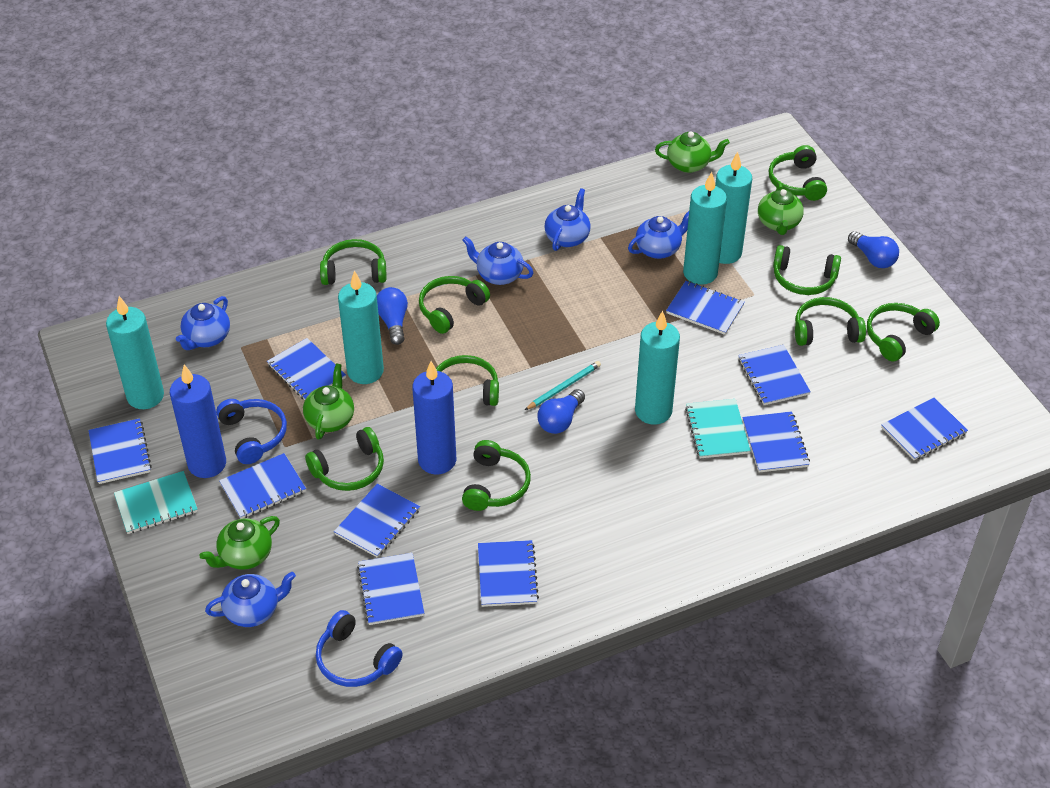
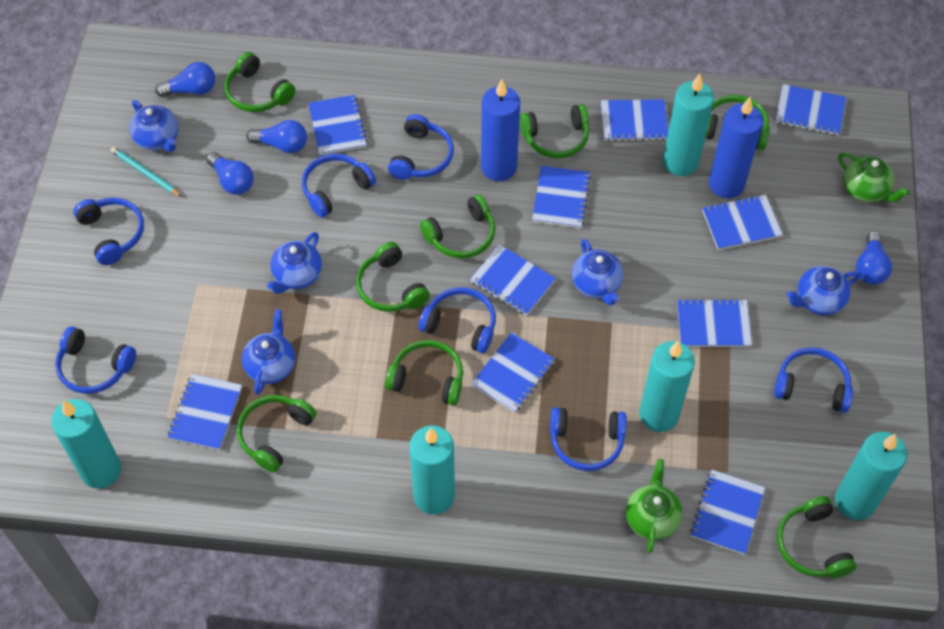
blue headphones: 2 -> 7
blue light bulb: 3 -> 4
green headphones: 9 -> 8
green teapot: 4 -> 2
turquoise notebook: 2 -> 0

